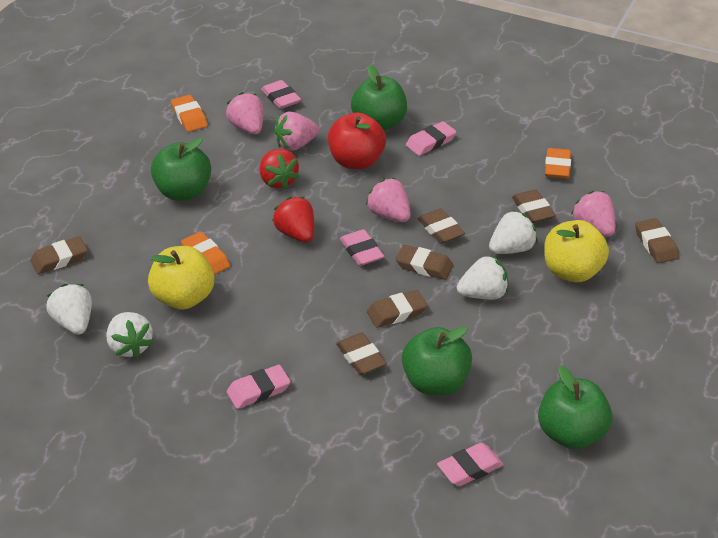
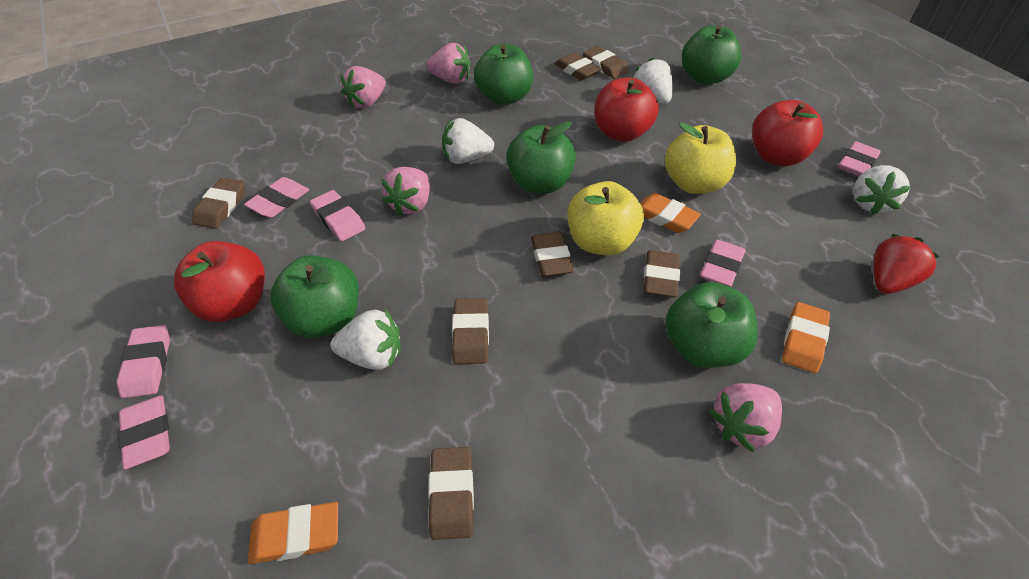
green apple: 4 -> 5
pink eraser: 5 -> 6
red apple: 1 -> 3
red strawberry: 2 -> 1

